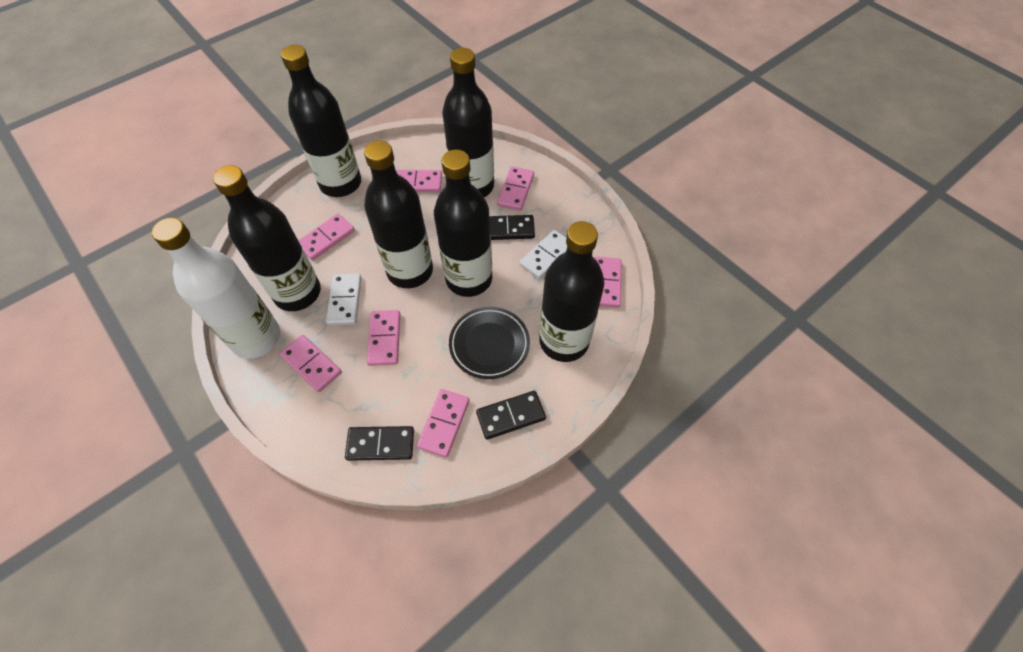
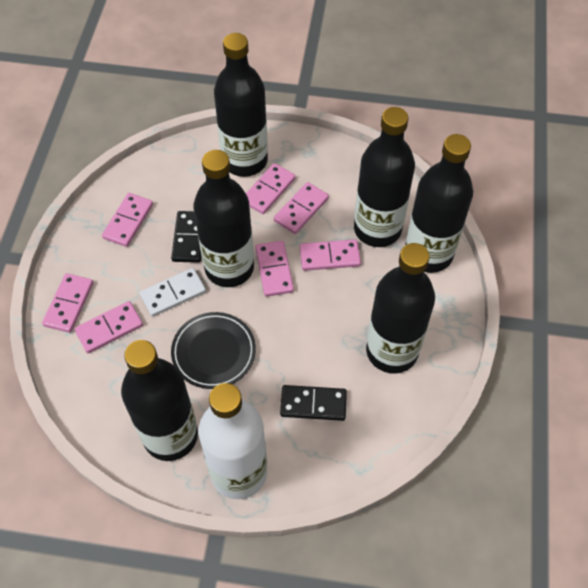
black domino: 3 -> 2
white domino: 2 -> 1

